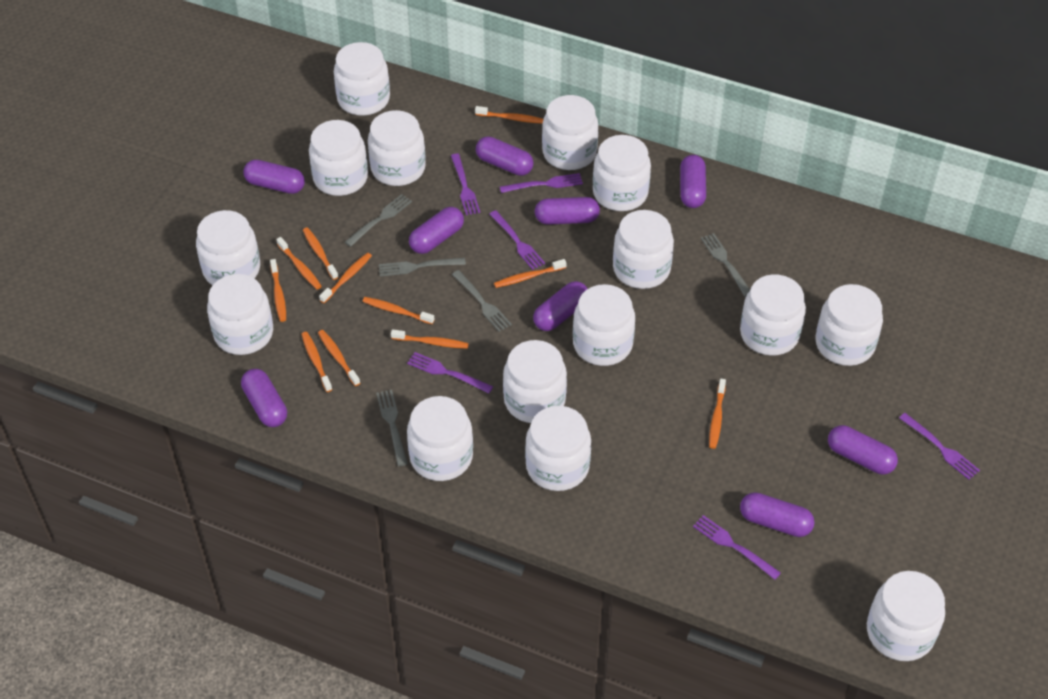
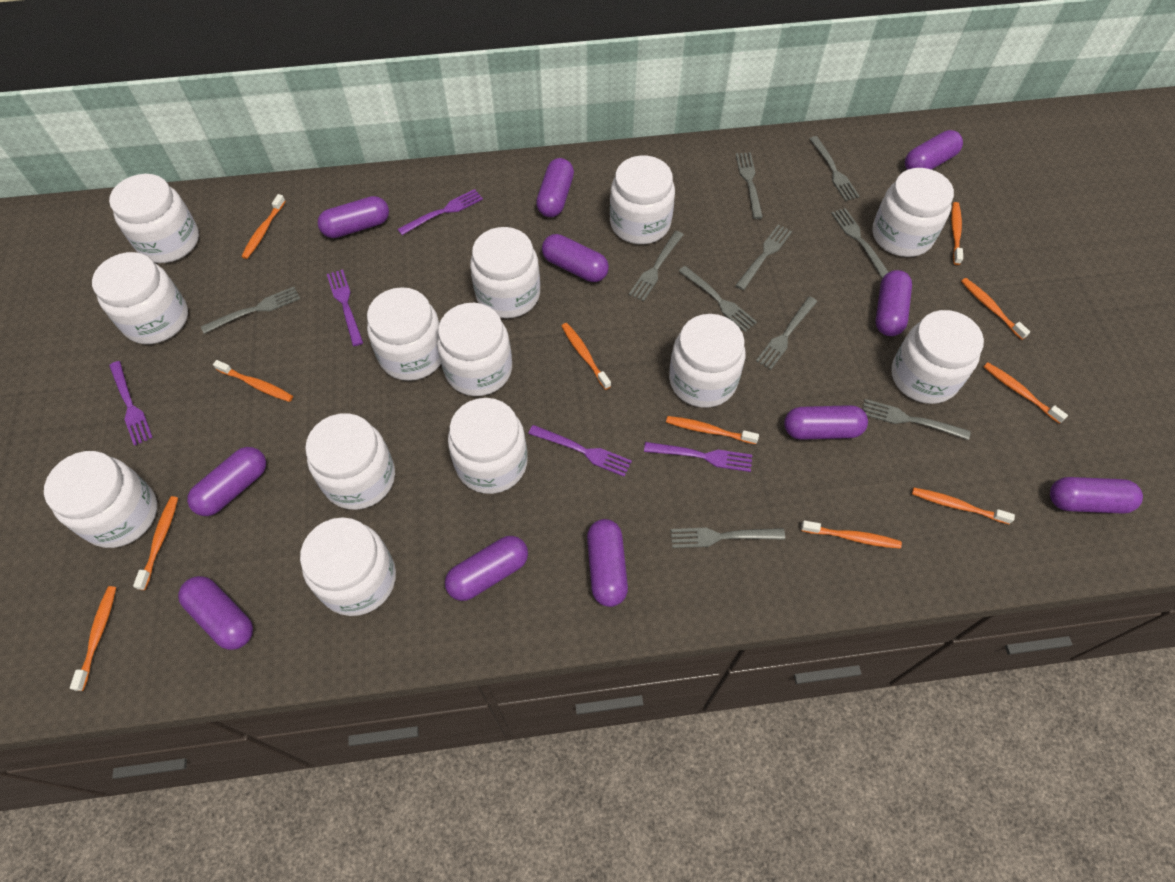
grey fork: 5 -> 10
purple capsule: 9 -> 11
purple fork: 6 -> 5
white jar: 15 -> 13

